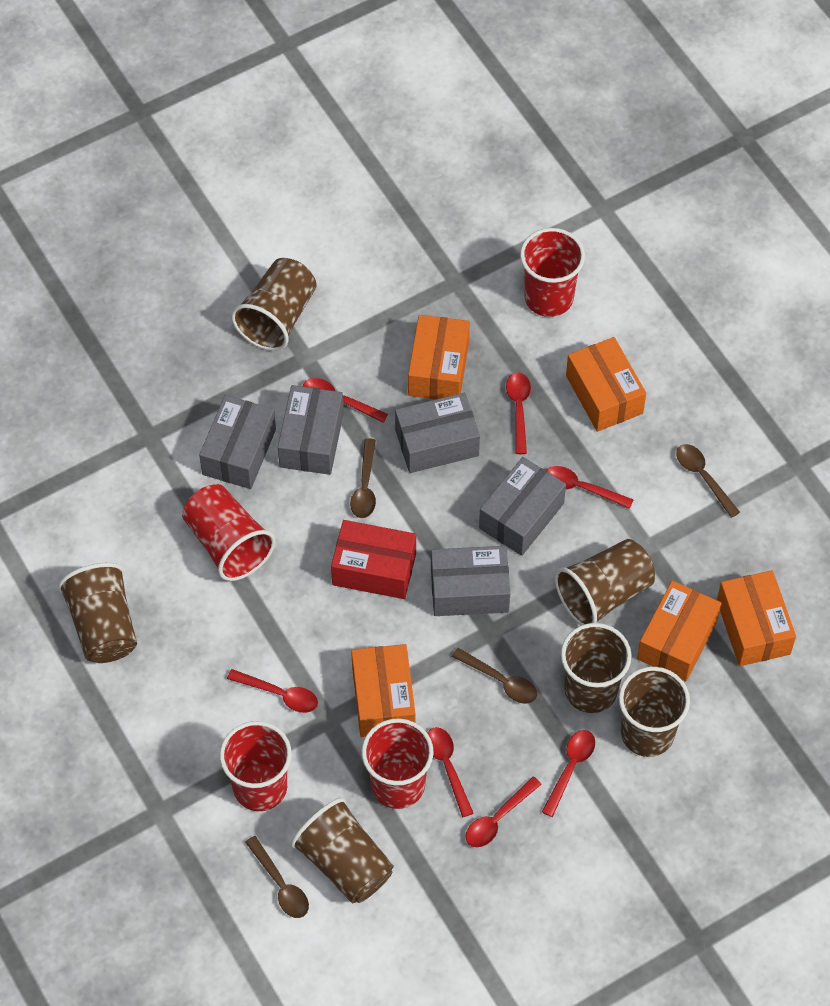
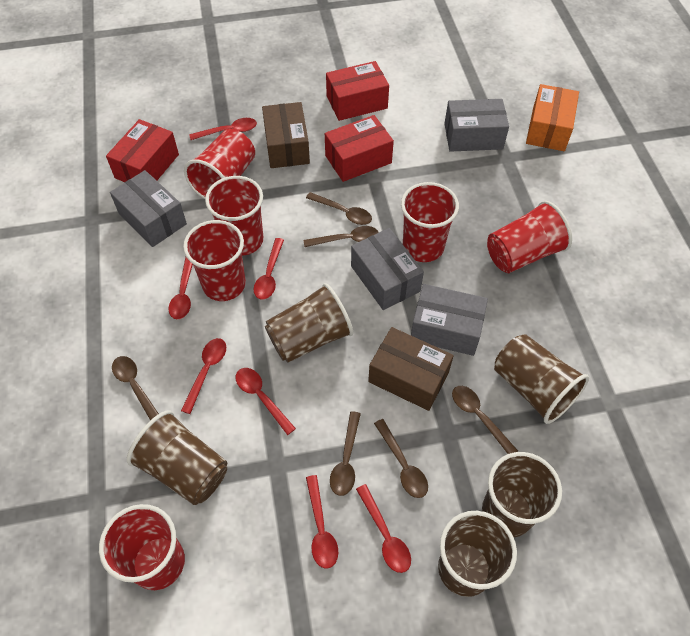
brown box: 0 -> 2
brown cup: 6 -> 5
brown spoon: 4 -> 6
grey box: 5 -> 4
orange box: 5 -> 1
red box: 1 -> 3
red cup: 4 -> 6

